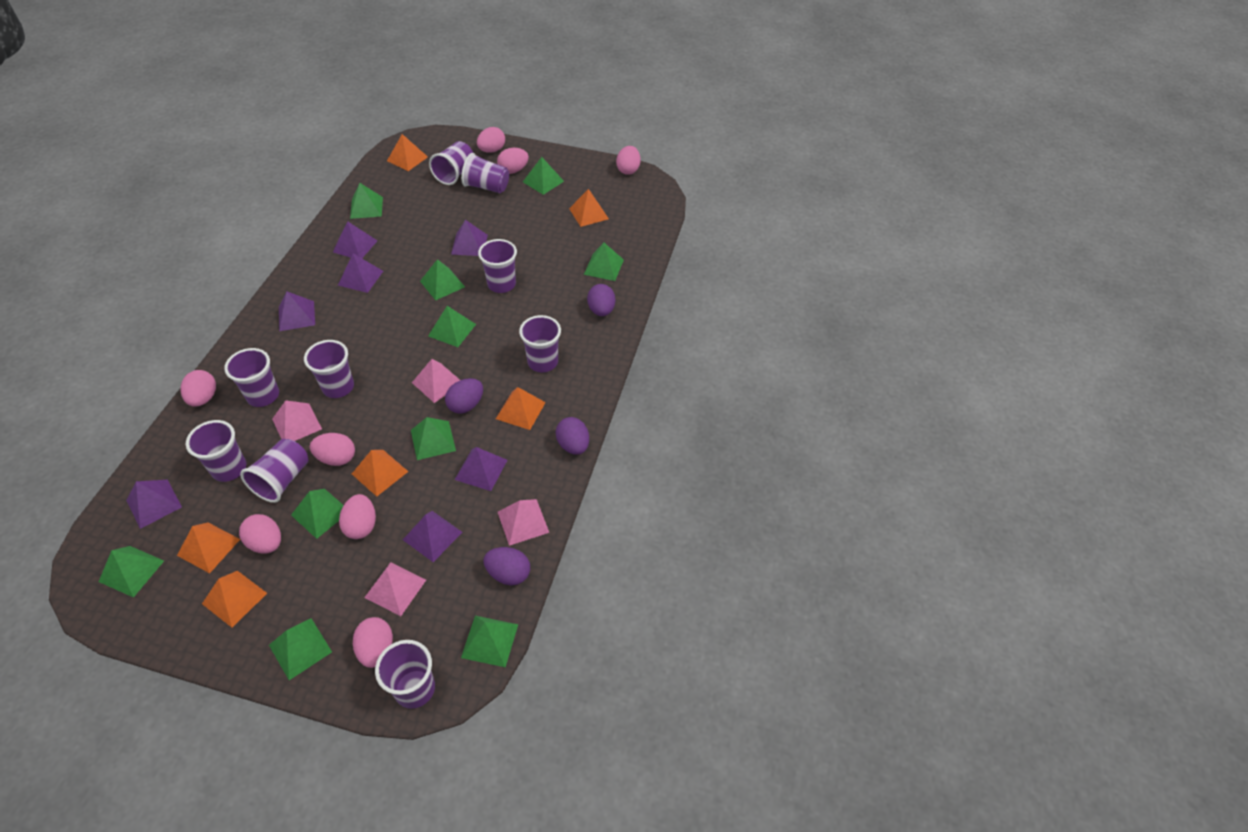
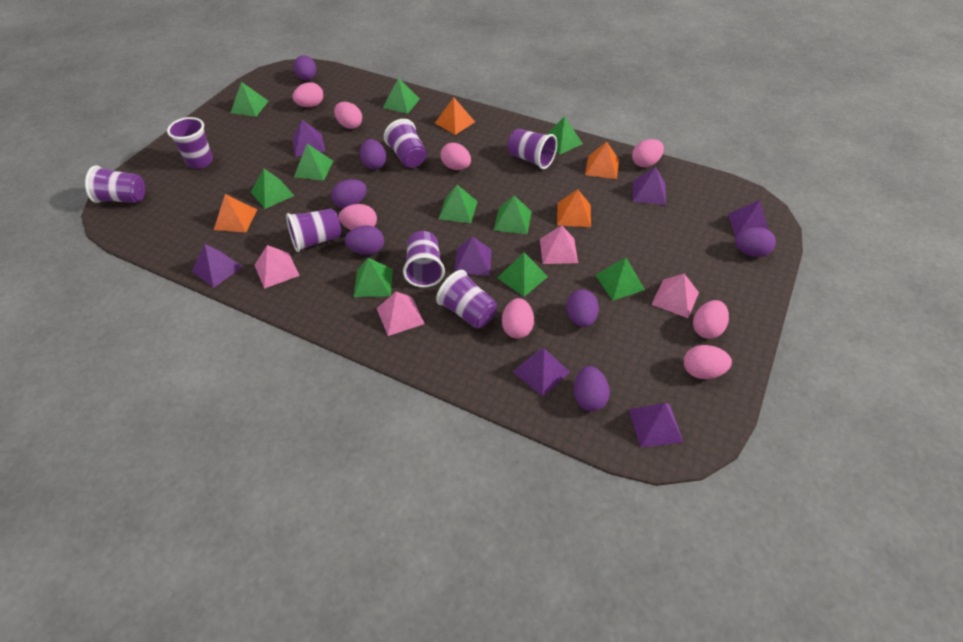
orange pyramid: 6 -> 4
purple cup: 9 -> 7
purple egg: 4 -> 7

